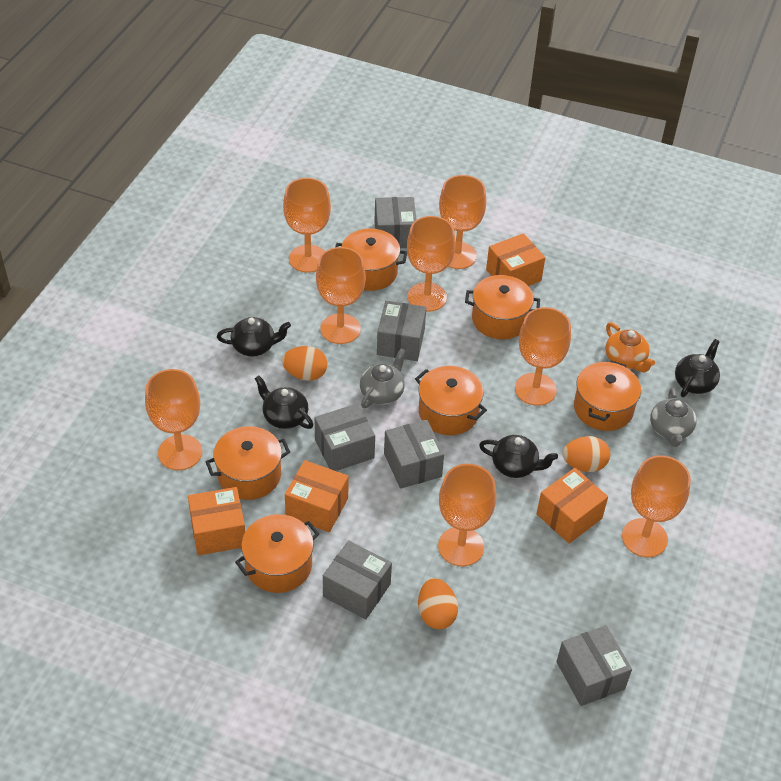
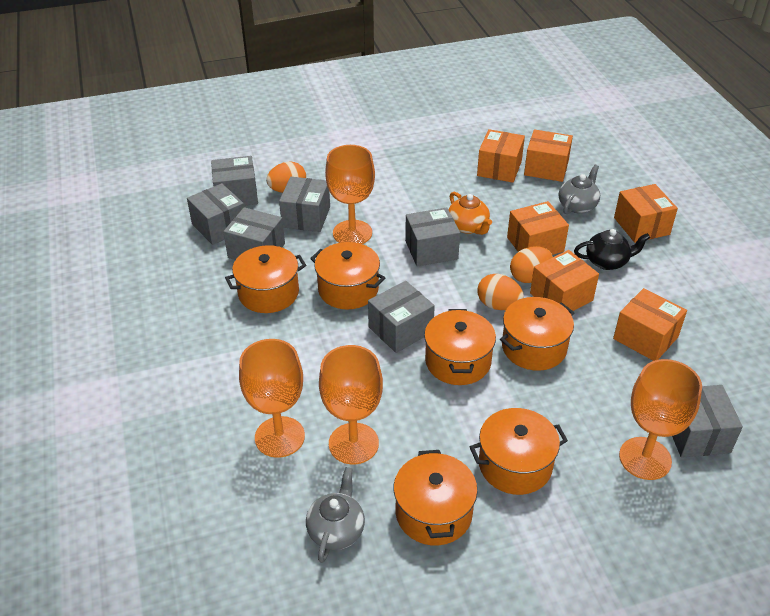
black teapot: 4 -> 1
grey box: 6 -> 7
orange box: 4 -> 6
orange goblet: 8 -> 4

